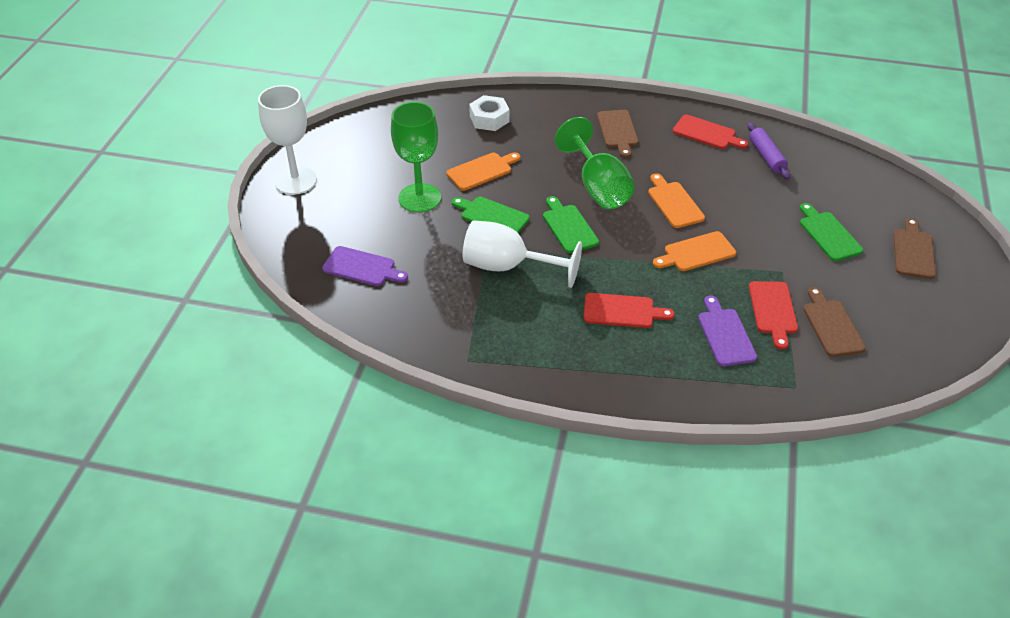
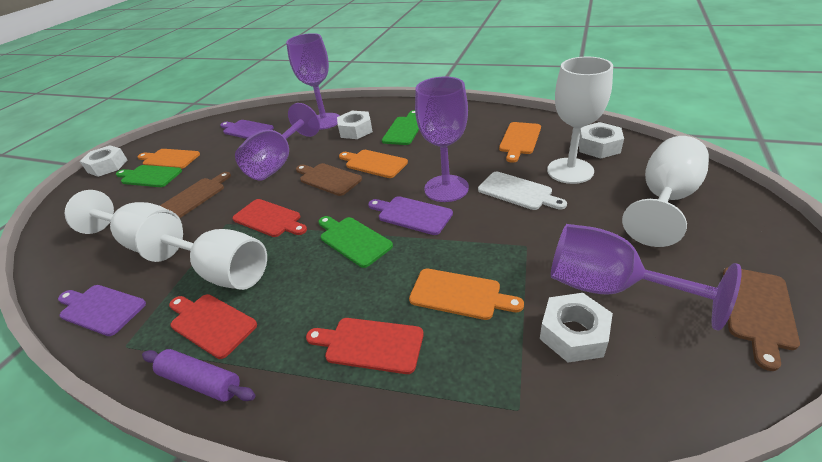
green goblet: 2 -> 0
orange cutting board: 3 -> 4
purple cutting board: 2 -> 3
purple goblet: 0 -> 4
white cutting board: 0 -> 1
white goblet: 2 -> 4
white nut: 1 -> 4

